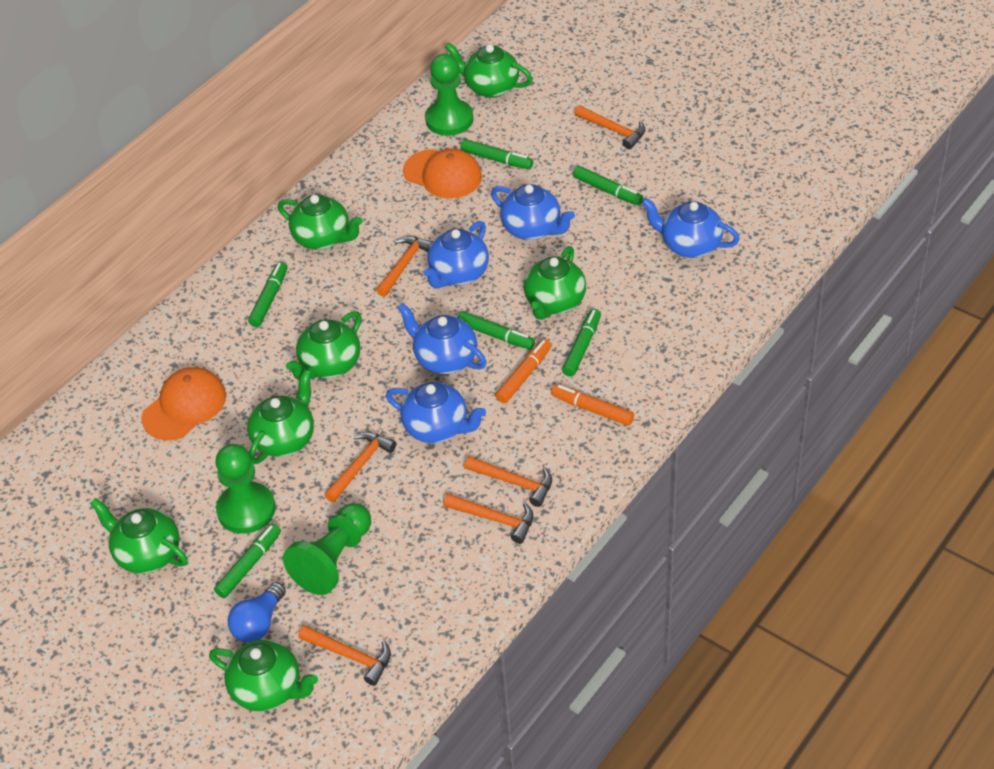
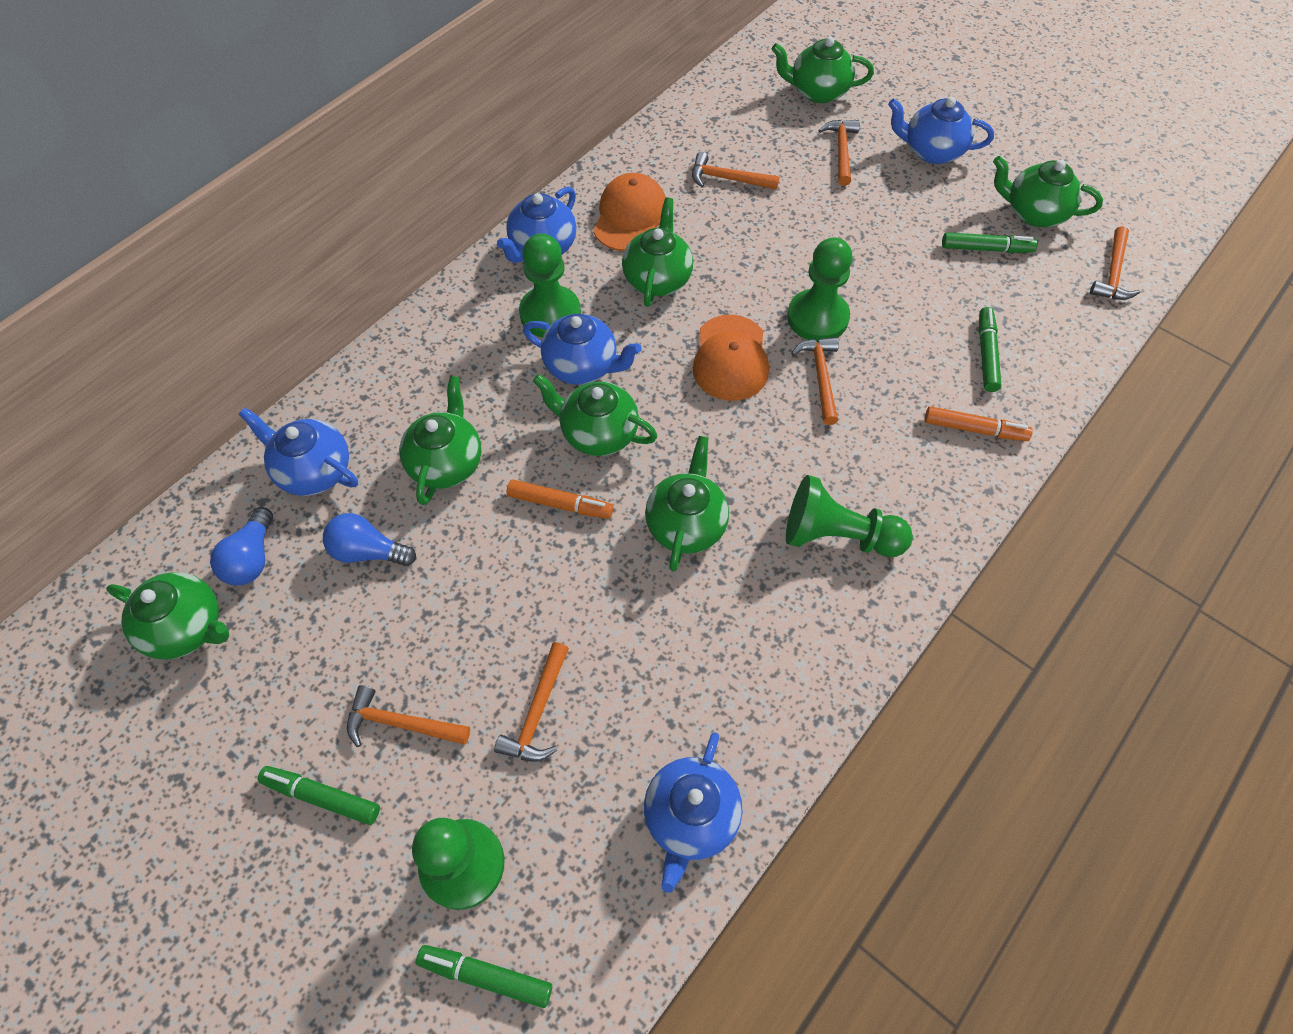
blue light bulb: 1 -> 2
green marker: 6 -> 4
green pawn: 3 -> 4

